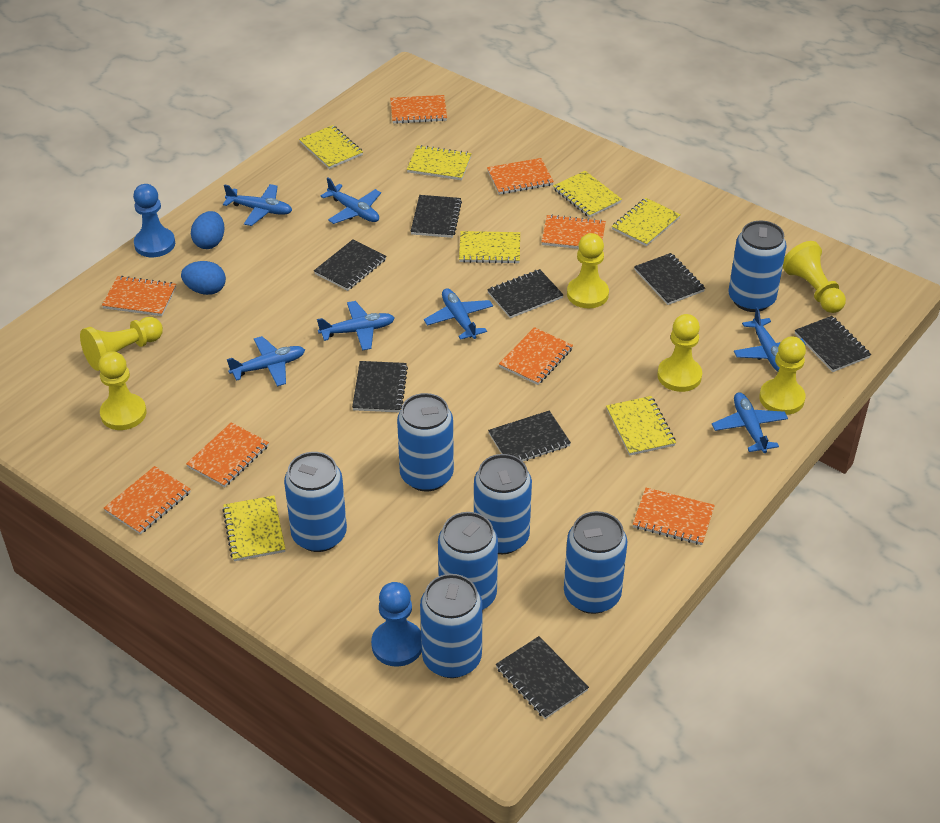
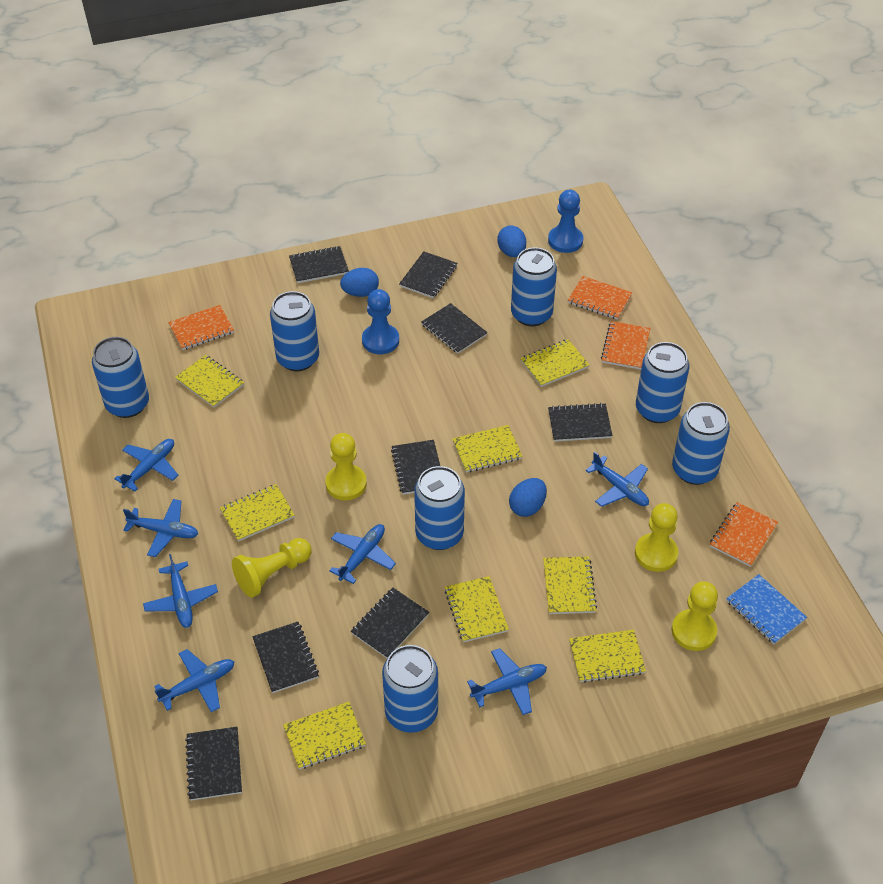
blue egg: 2 -> 3
blue notebook: 0 -> 1
orange notebook: 8 -> 4
yellow notebook: 7 -> 8
yellow pawn: 6 -> 4

